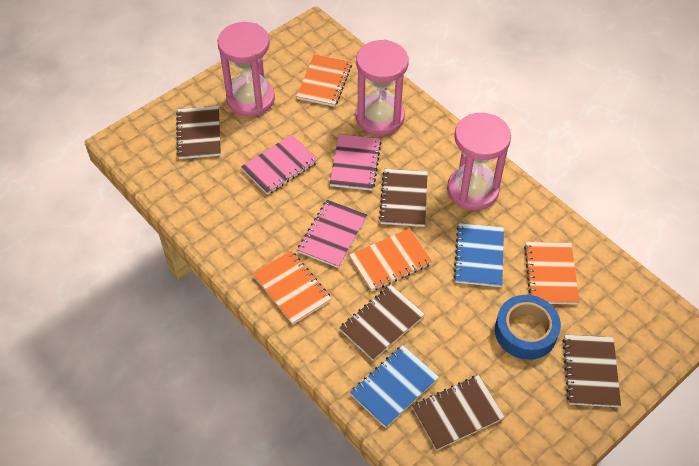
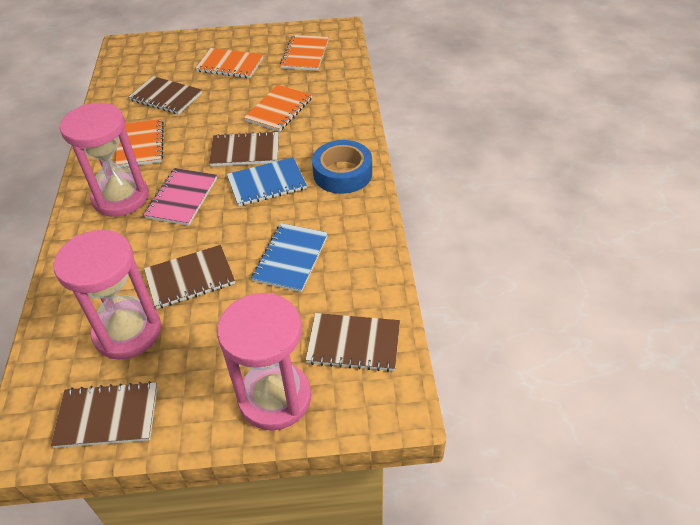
pink notebook: 3 -> 1

